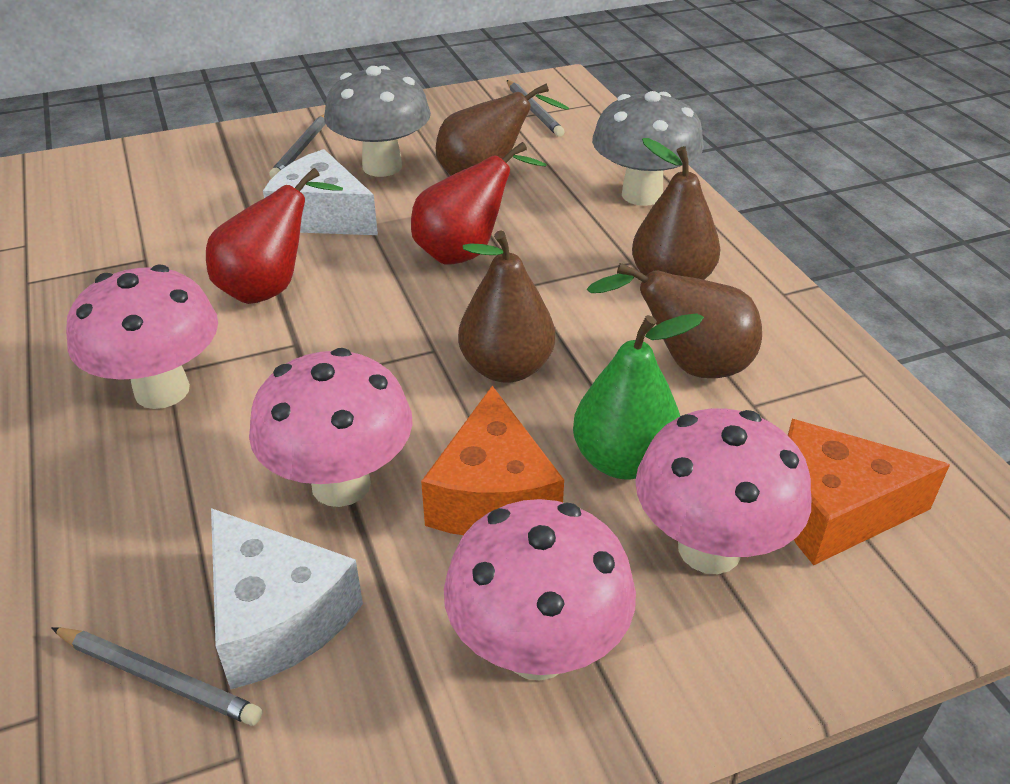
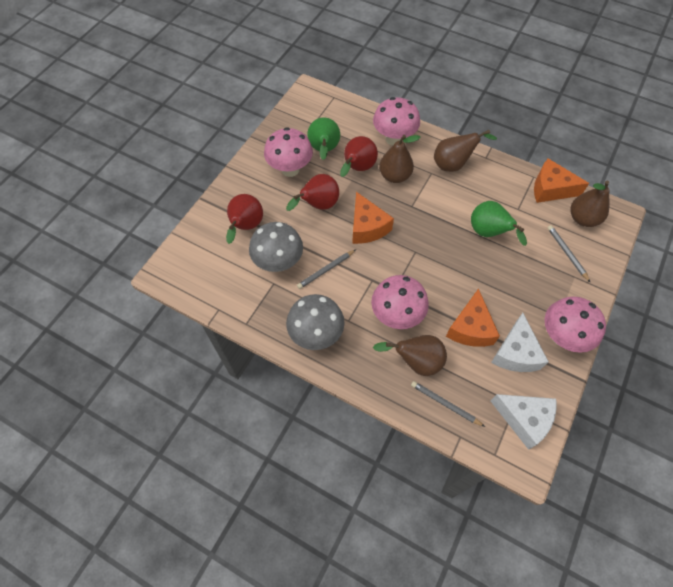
green pear: 1 -> 2
orange cheese: 2 -> 3
red pear: 2 -> 3

